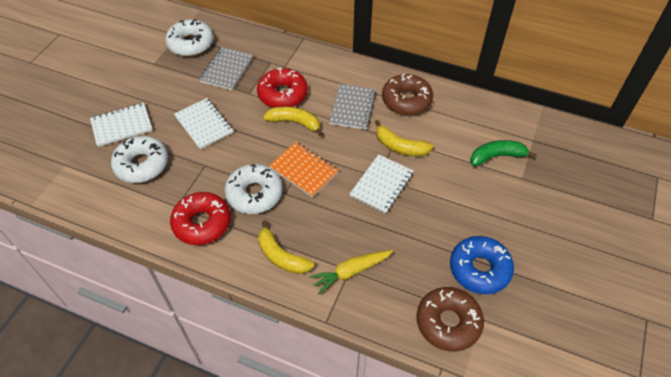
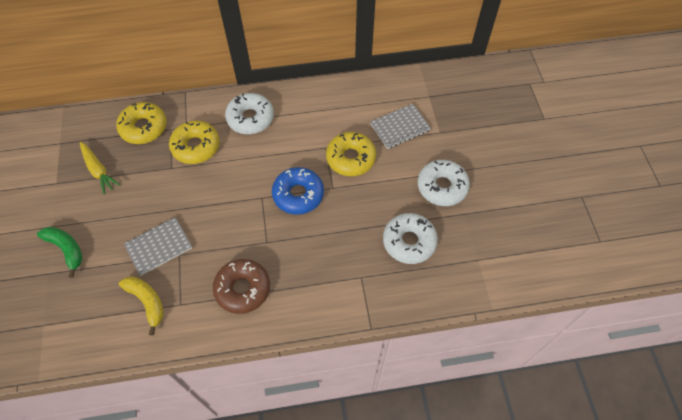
brown donut: 2 -> 1
orange notebook: 1 -> 0
red donut: 2 -> 0
white notebook: 3 -> 0
yellow banana: 3 -> 1
yellow donut: 0 -> 3

